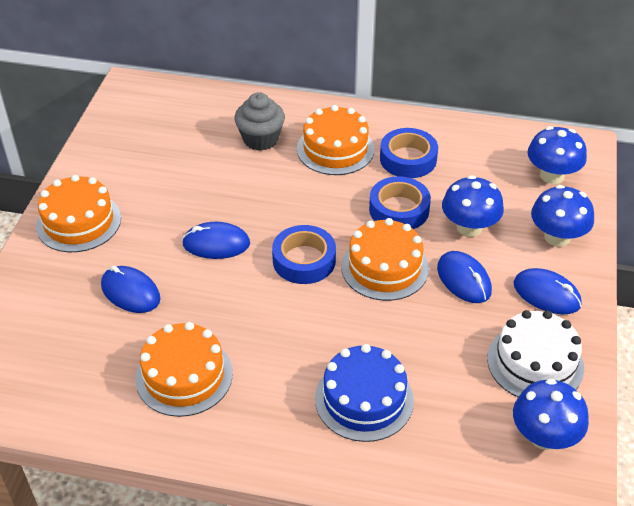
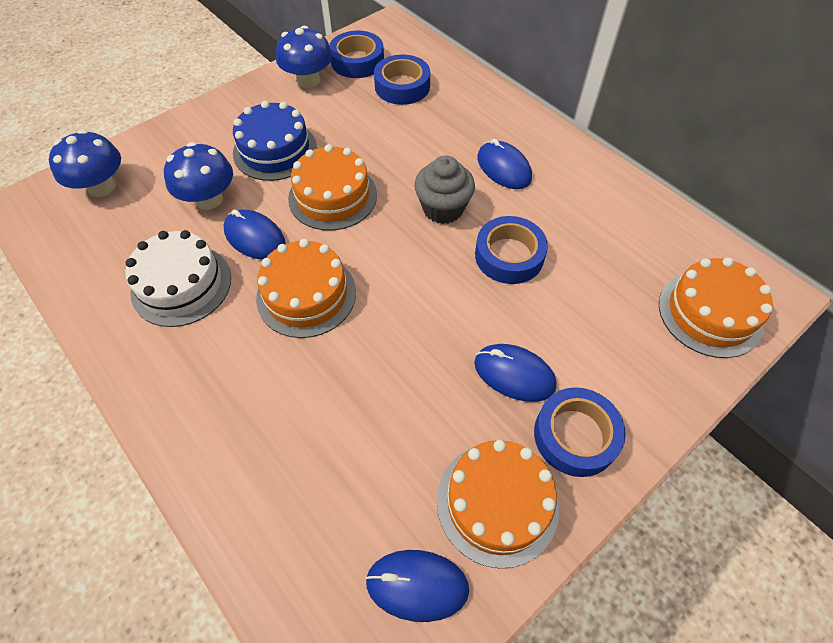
blue mushroom: 4 -> 3
blue tape: 3 -> 4

